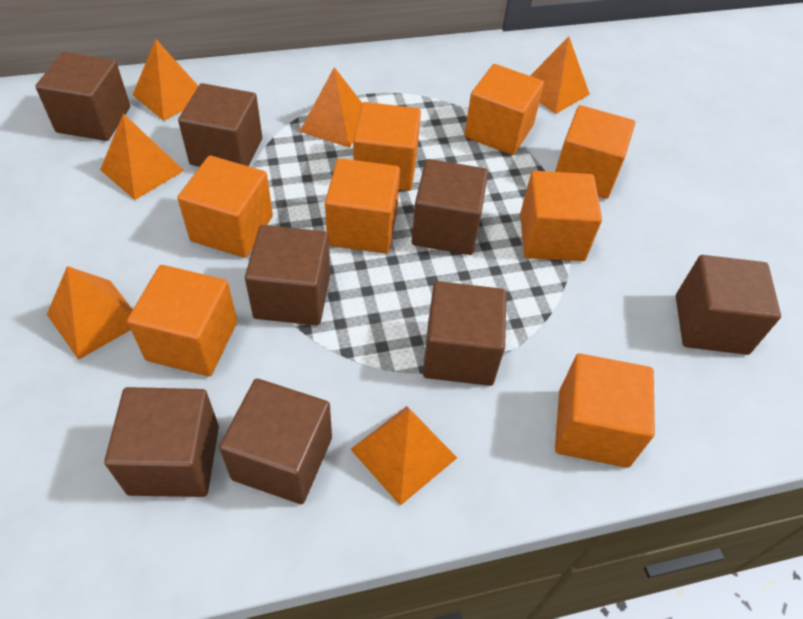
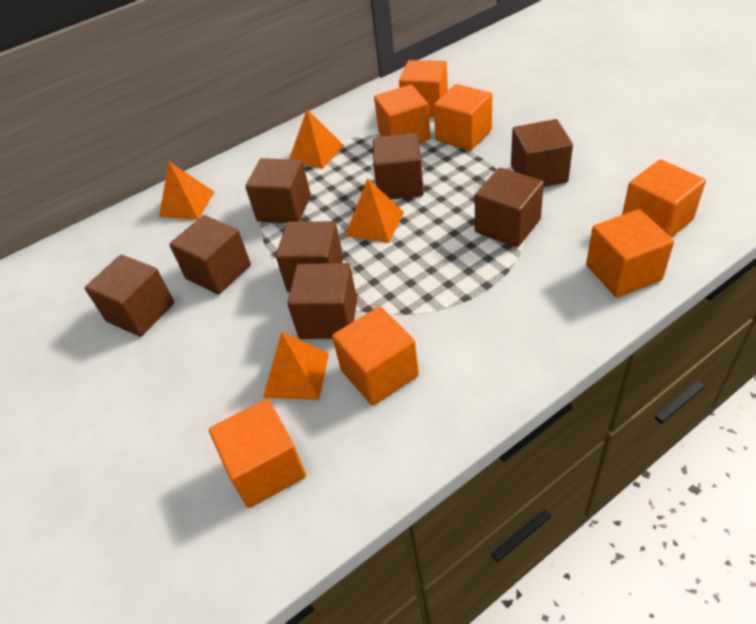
orange cube: 8 -> 7
orange pyramid: 6 -> 4

